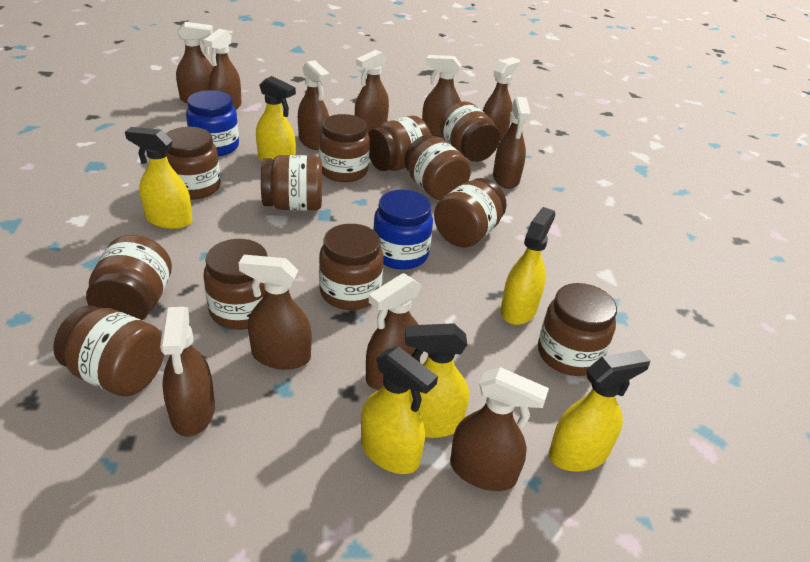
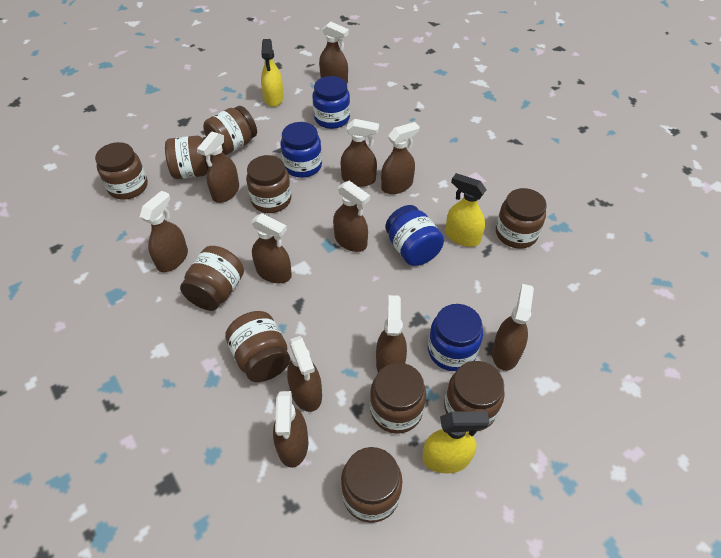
blue jar: 2 -> 4
brown jar: 12 -> 10
yellow spray bottle: 6 -> 3

